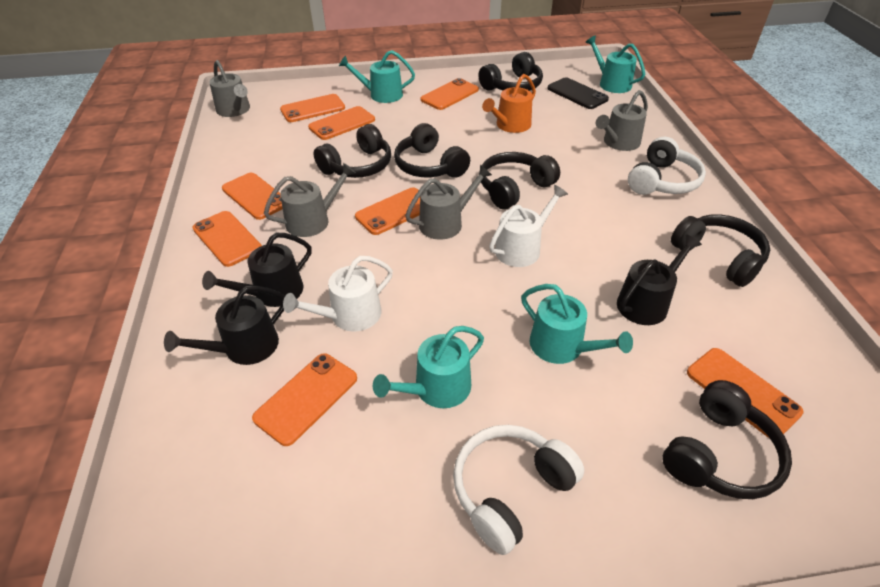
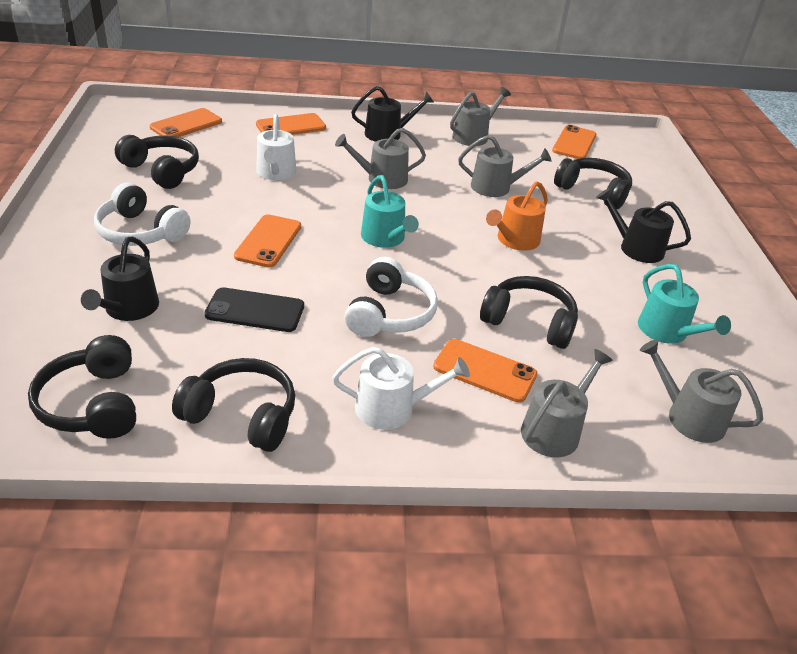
black headphones: 6 -> 5
grey watering can: 4 -> 5
orange phone: 8 -> 5
turquoise watering can: 4 -> 2

